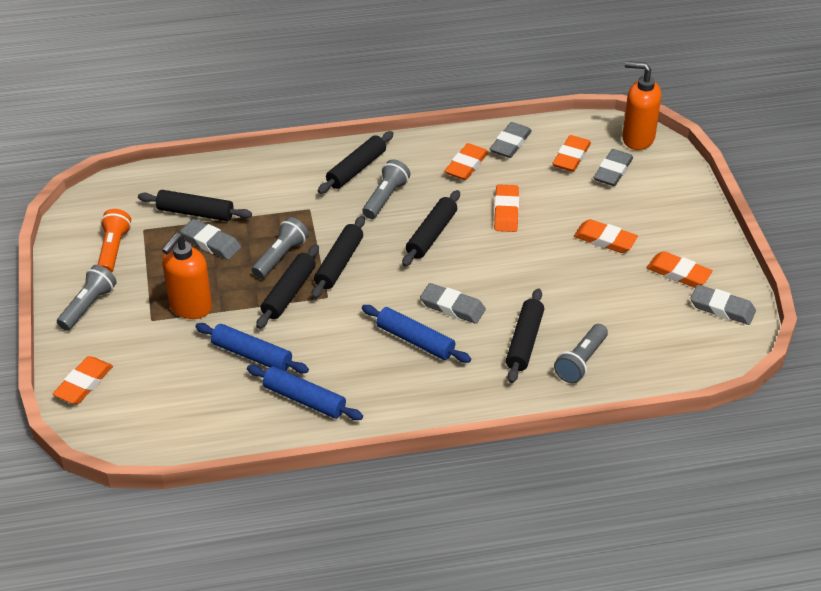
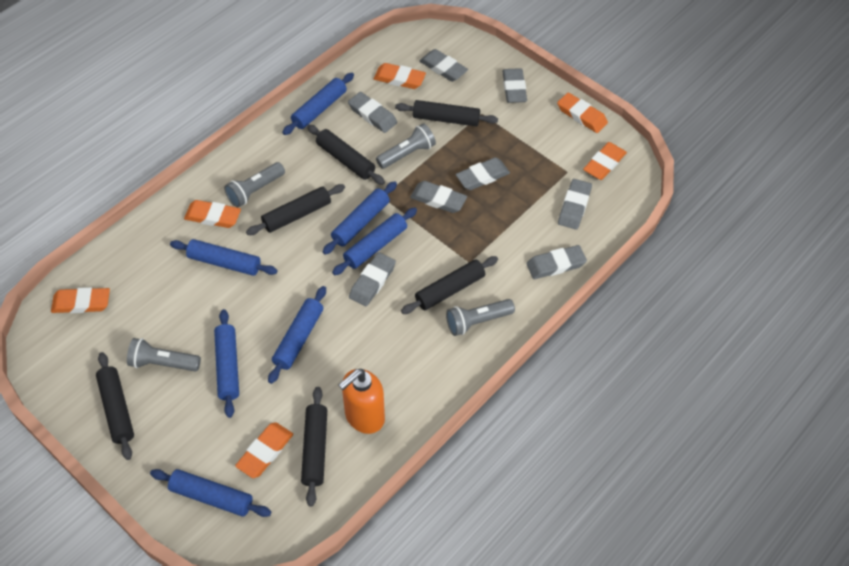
blue rolling pin: 3 -> 7
grey eraser: 5 -> 8
orange flashlight: 1 -> 0
orange soap dispenser: 2 -> 1

